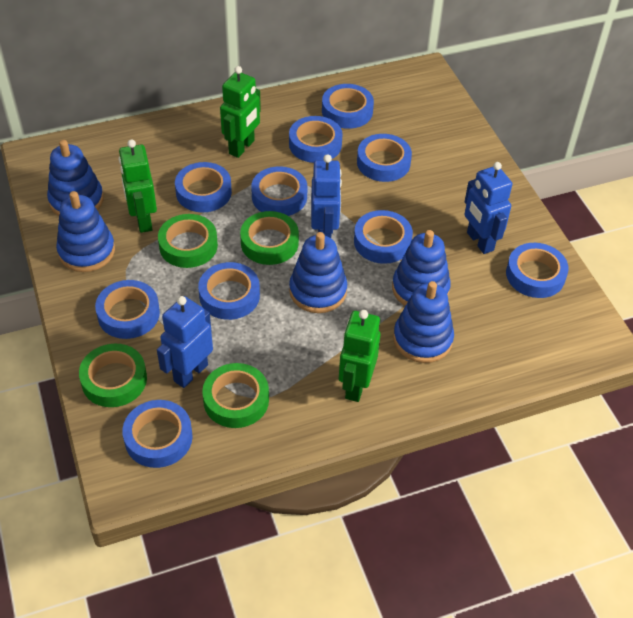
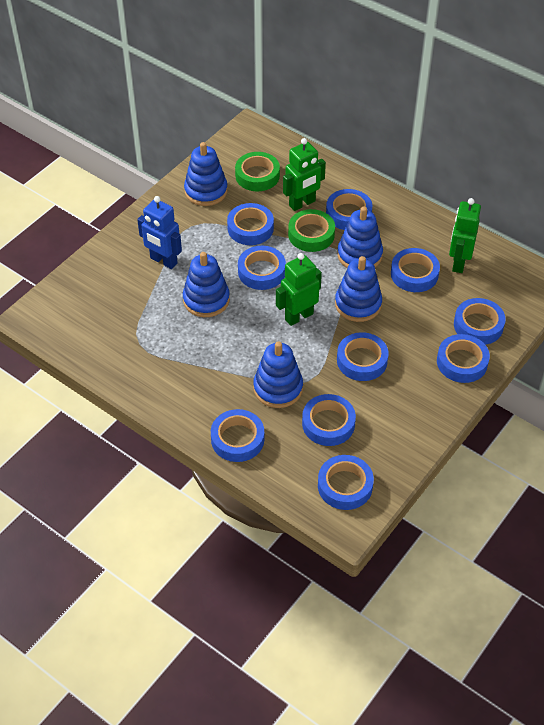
blue robot: 3 -> 1
green tape: 4 -> 2

